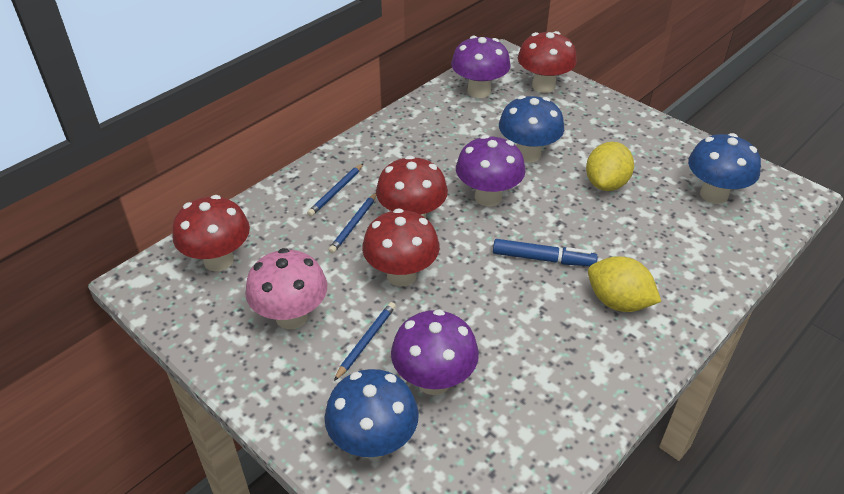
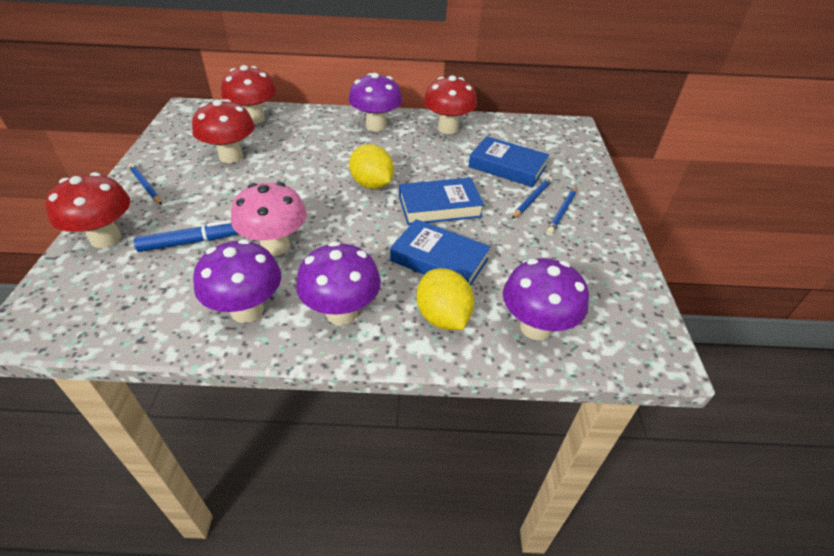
blue book: 0 -> 3
blue mushroom: 3 -> 0
purple mushroom: 3 -> 4

